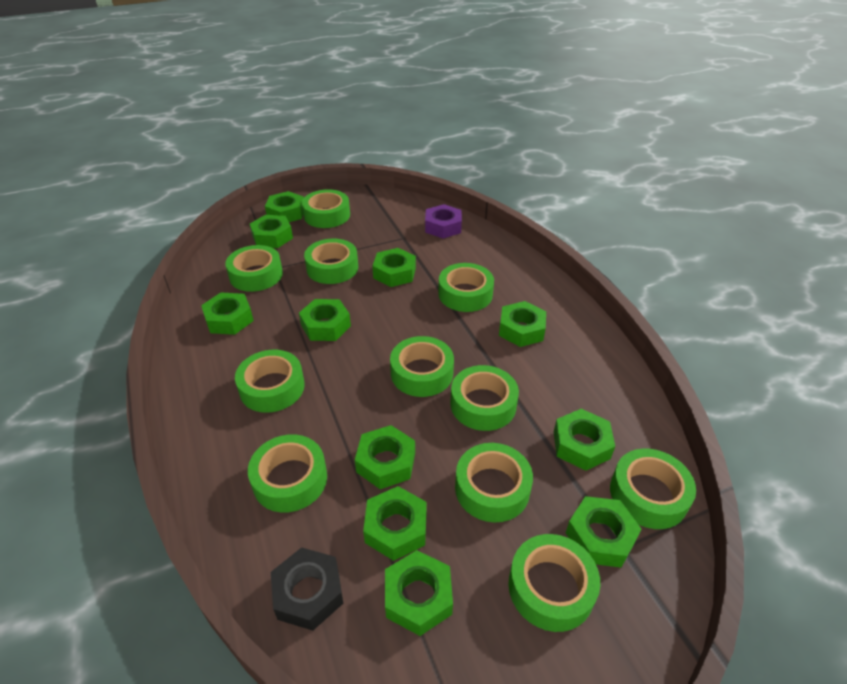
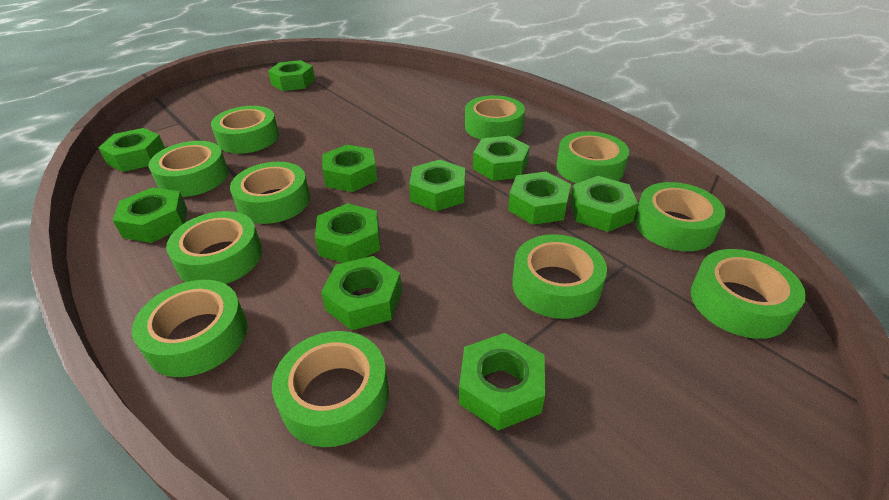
black nut: 1 -> 0
purple nut: 1 -> 0

